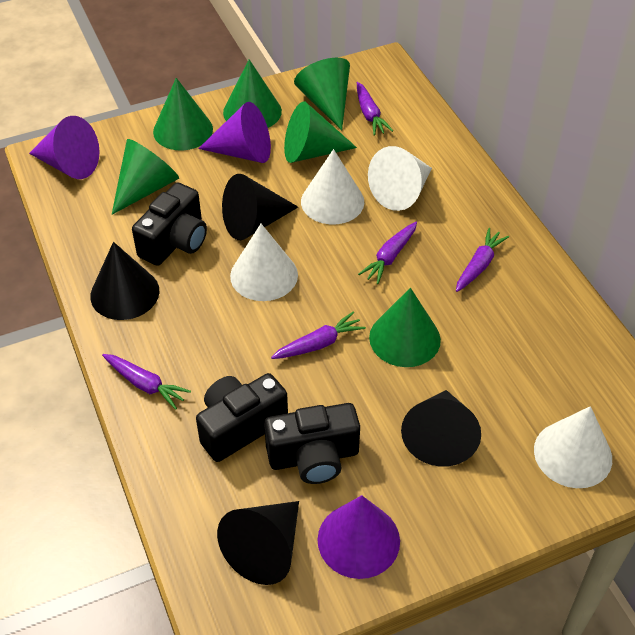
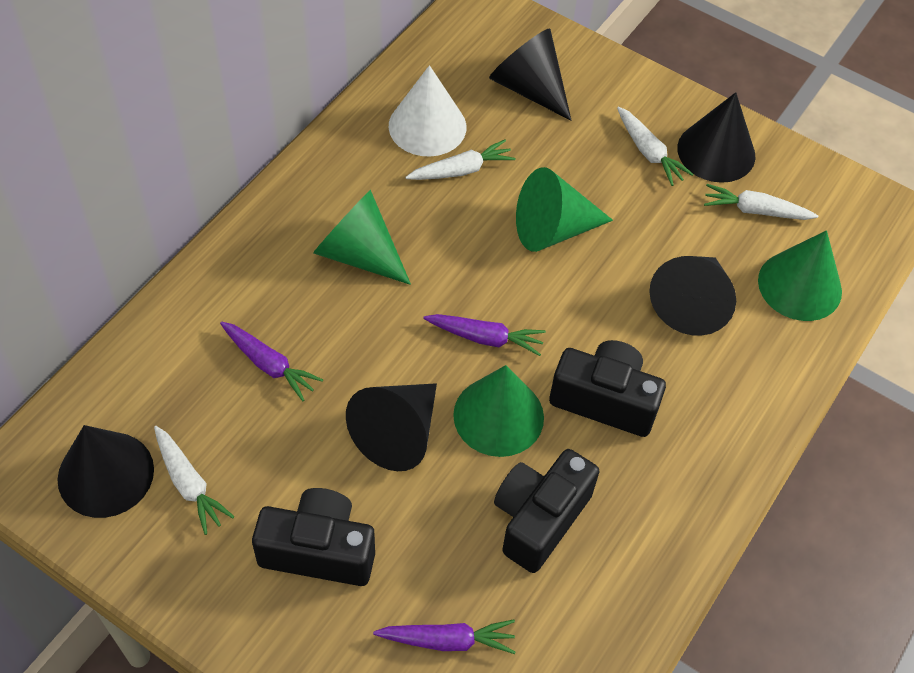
black cone: 4 -> 5
green cone: 6 -> 4
purple carrot: 5 -> 3
purple cone: 3 -> 0
white carrot: 0 -> 4
white cone: 4 -> 1

